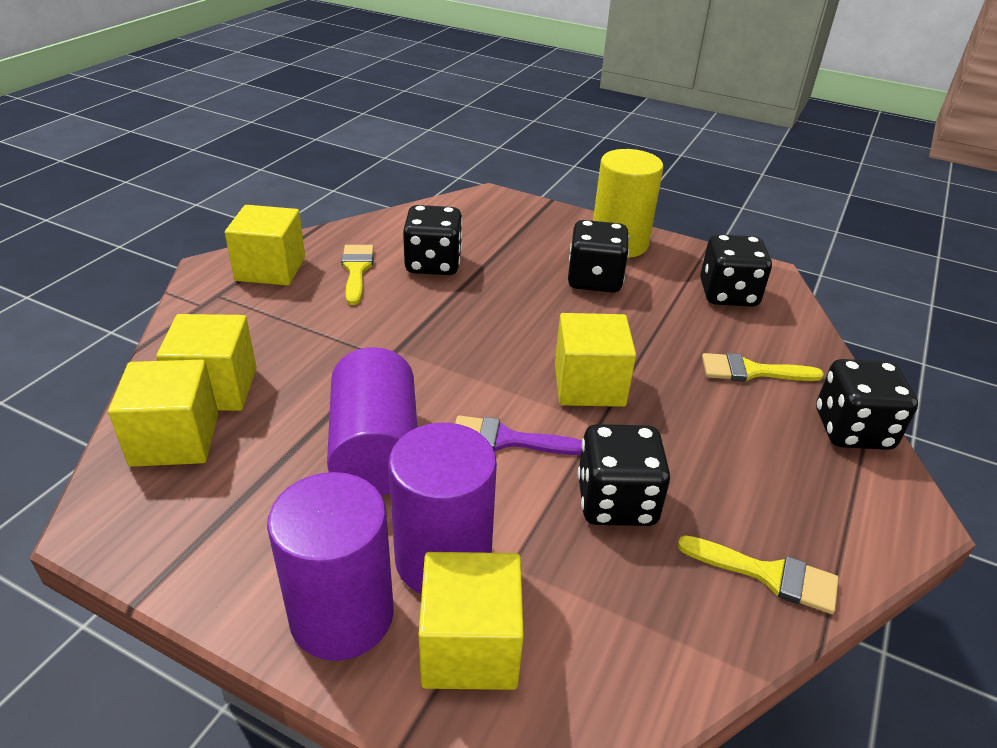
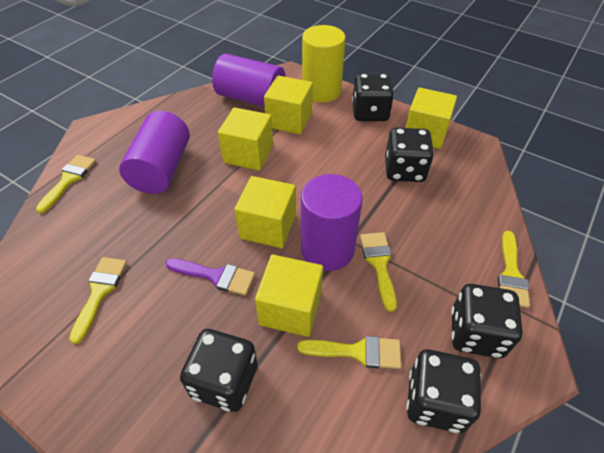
yellow brush: 3 -> 5

